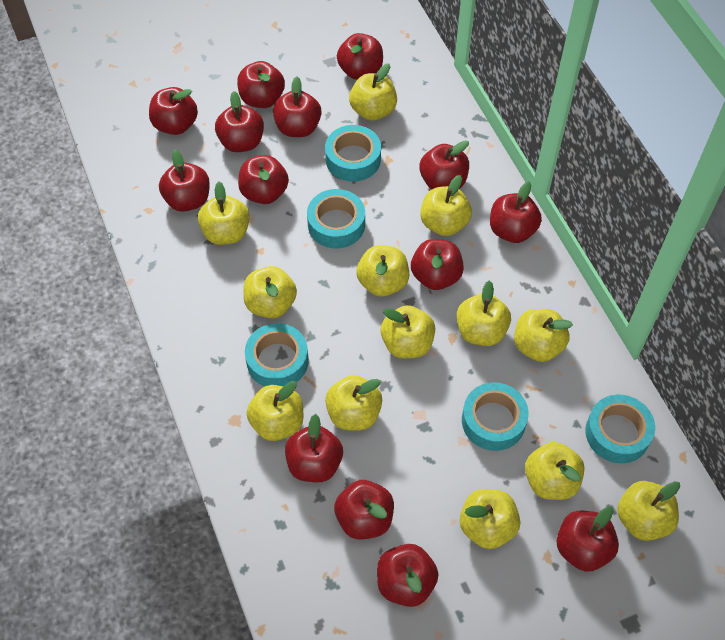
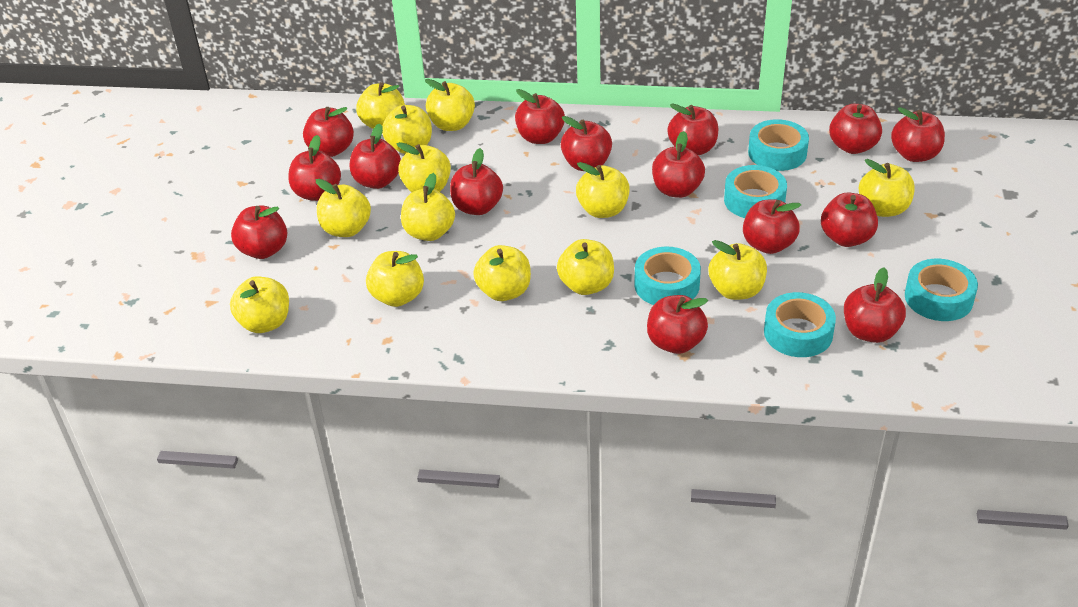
red apple: 14 -> 15

